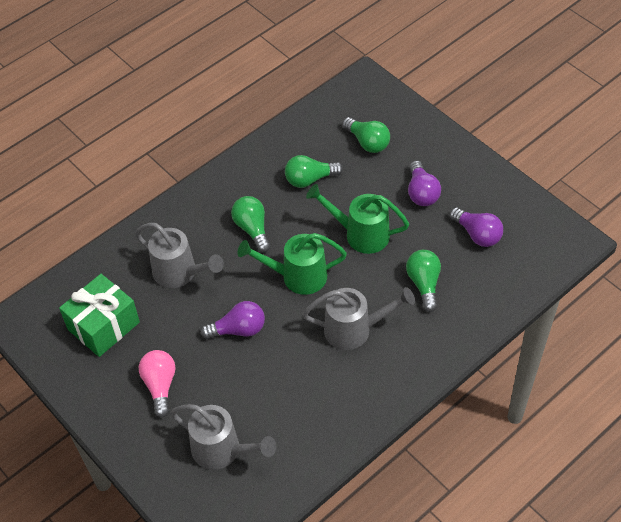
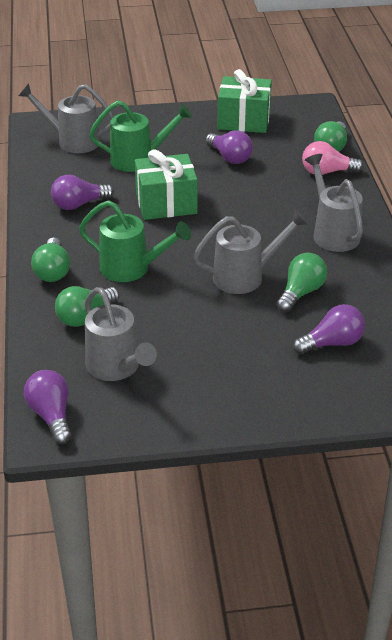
green gift: 1 -> 2
grey watering can: 3 -> 4
purple light bulb: 3 -> 4

